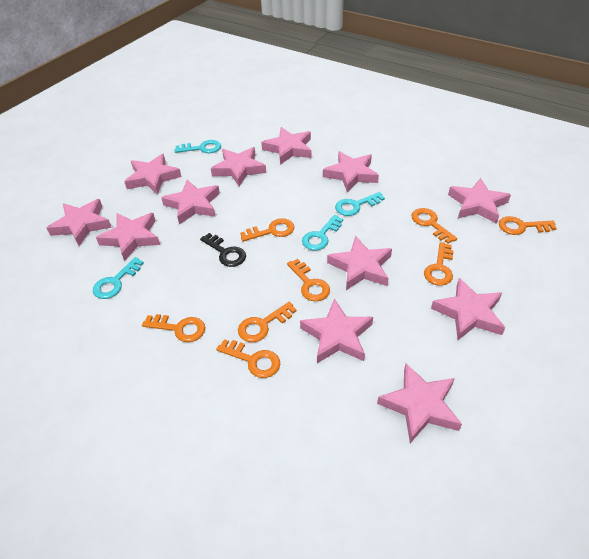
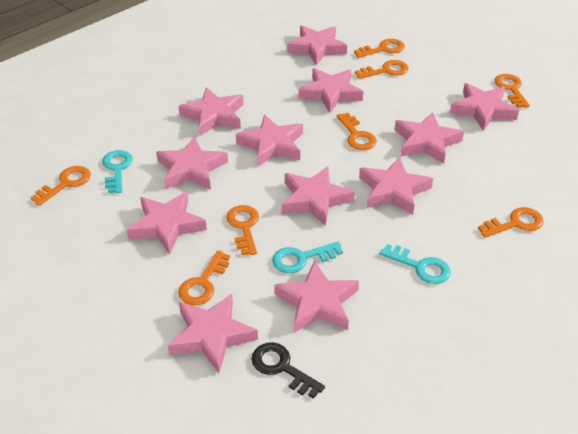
turquoise key: 4 -> 3

